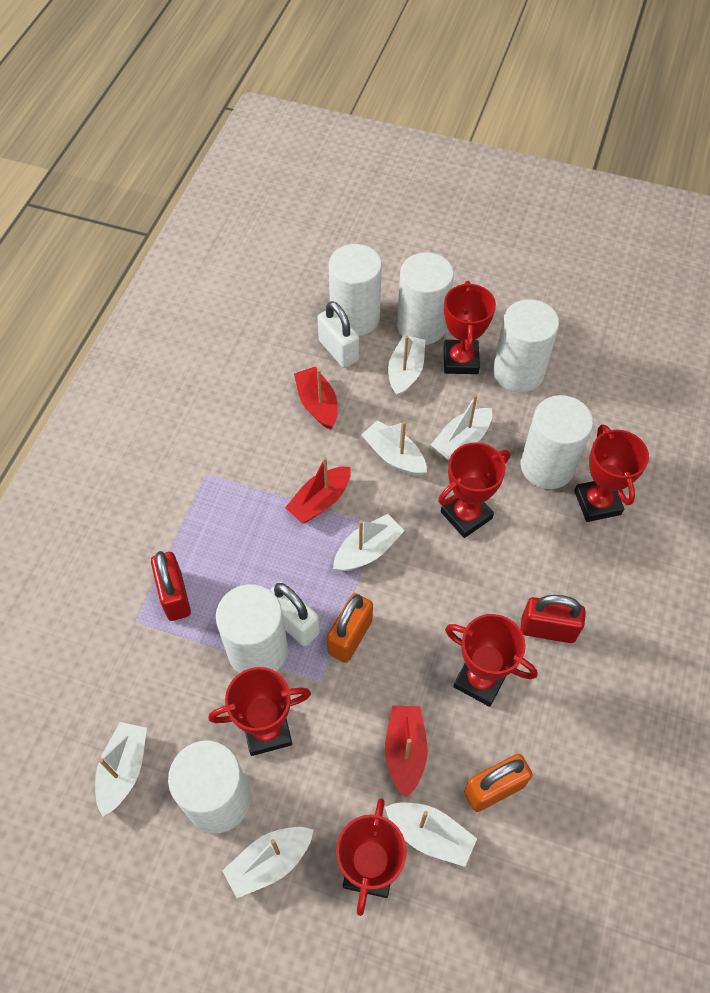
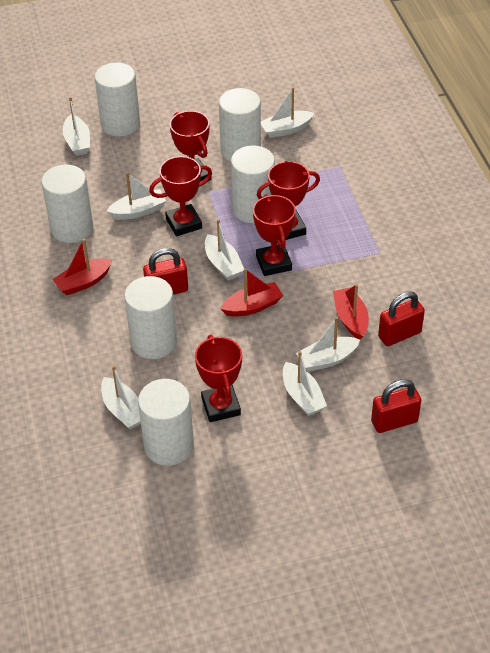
orange padlock: 2 -> 0
red padlock: 2 -> 3
red trophy: 6 -> 5
white padlock: 2 -> 0

